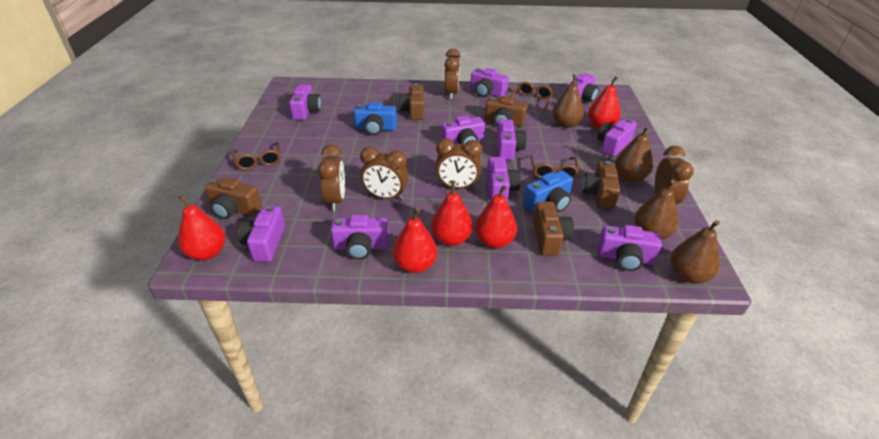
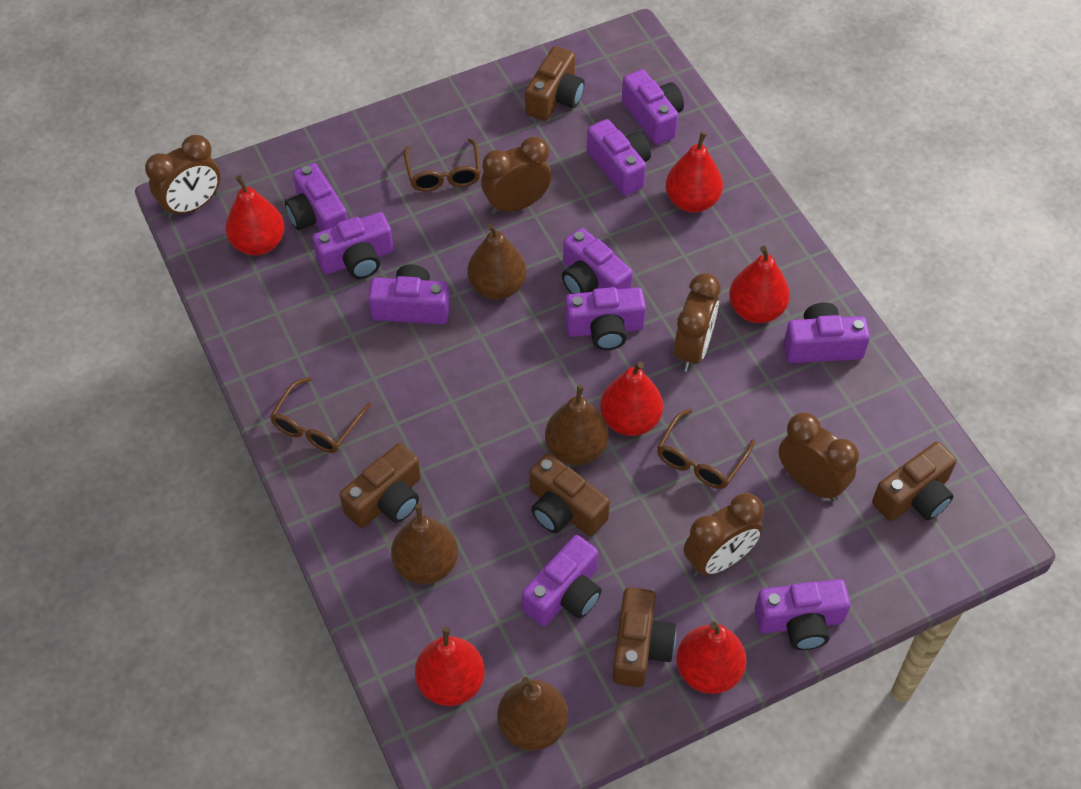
blue camera: 2 -> 0
red pear: 5 -> 6

